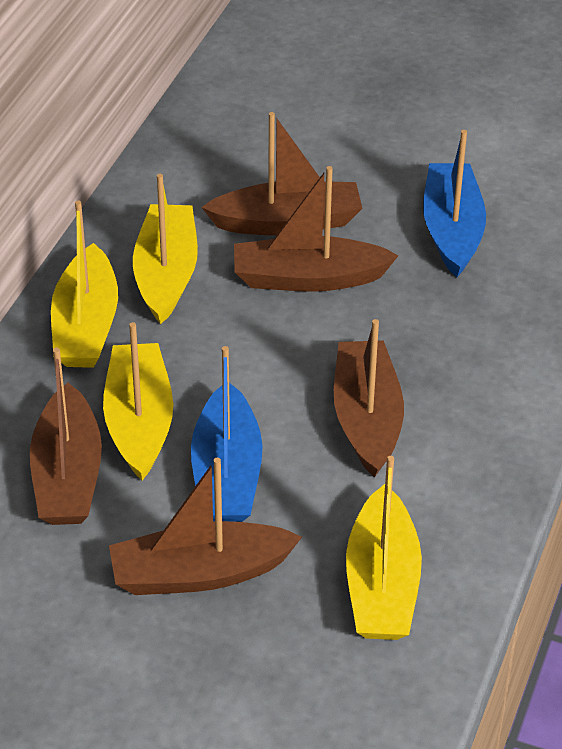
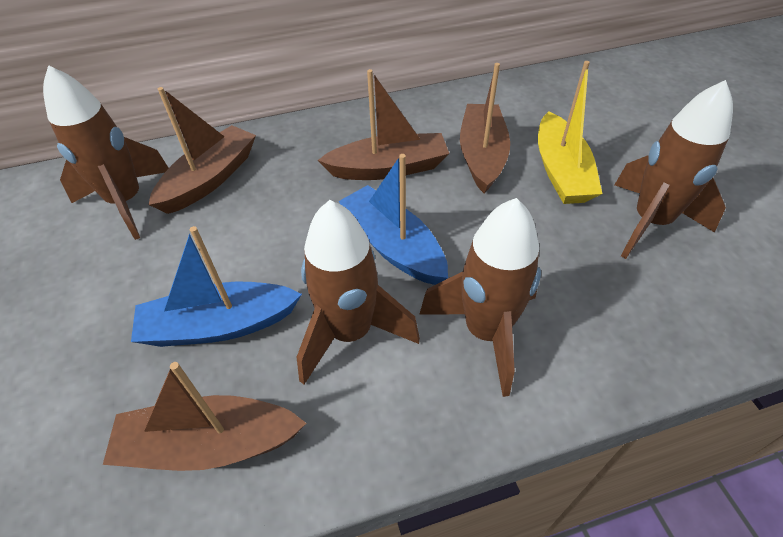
brown boat: 5 -> 4
brown rocket: 0 -> 4
yellow boat: 4 -> 1

